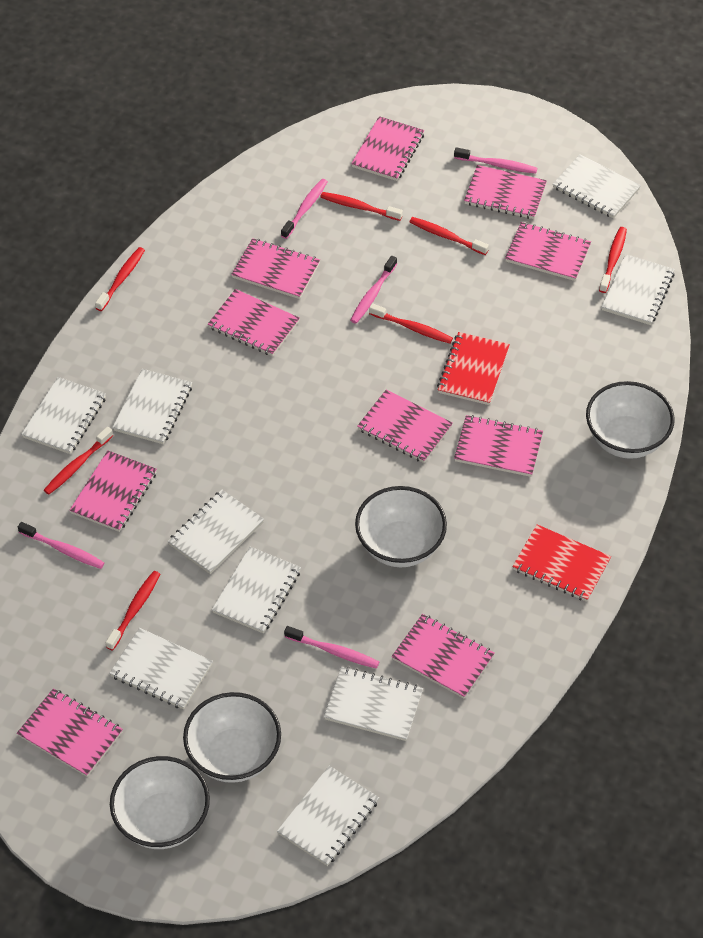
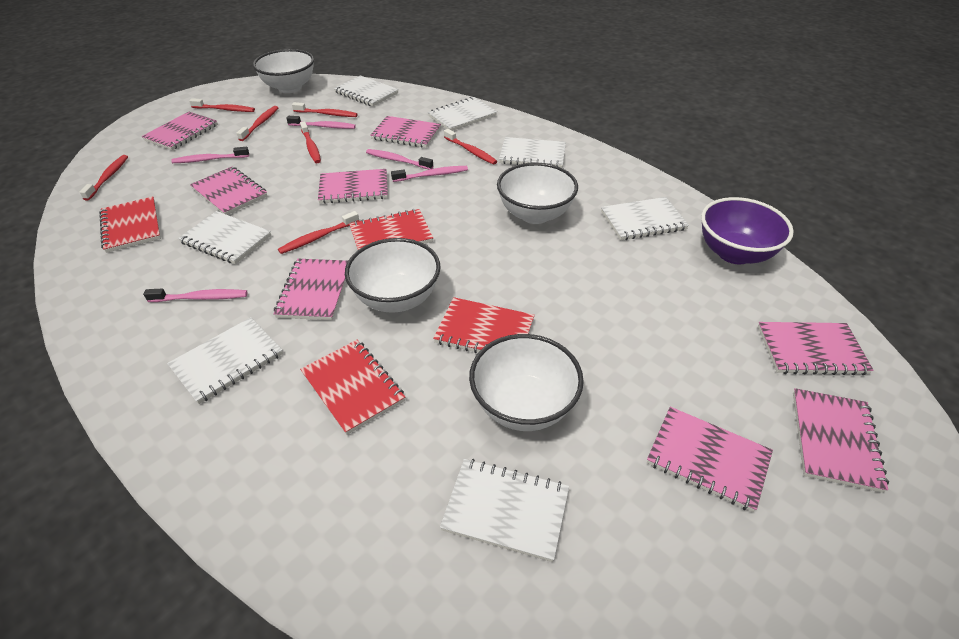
pink notebook: 10 -> 8
purple bowl: 0 -> 1
red notebook: 2 -> 4
white notebook: 9 -> 7

